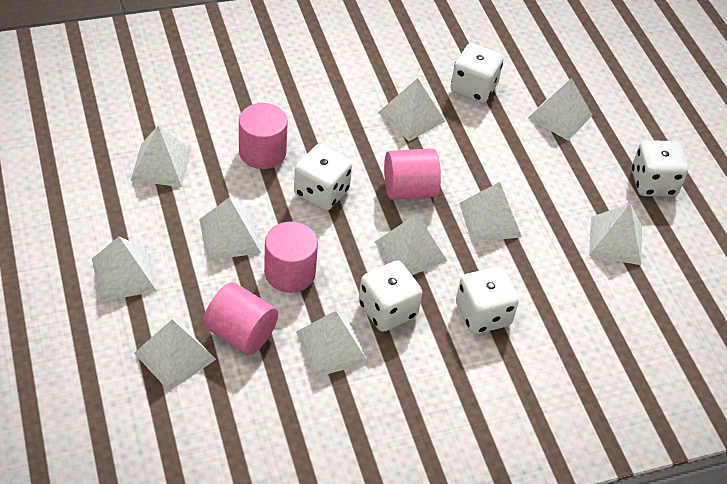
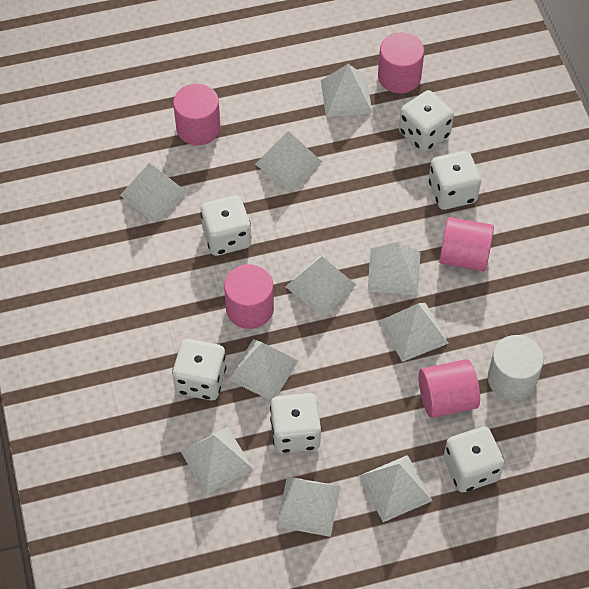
pink cylinder: 4 -> 5
white cylinder: 0 -> 1
white dice: 5 -> 6

